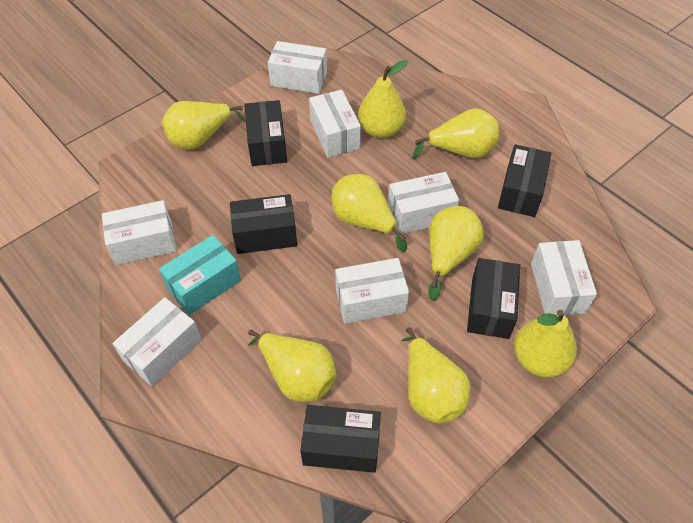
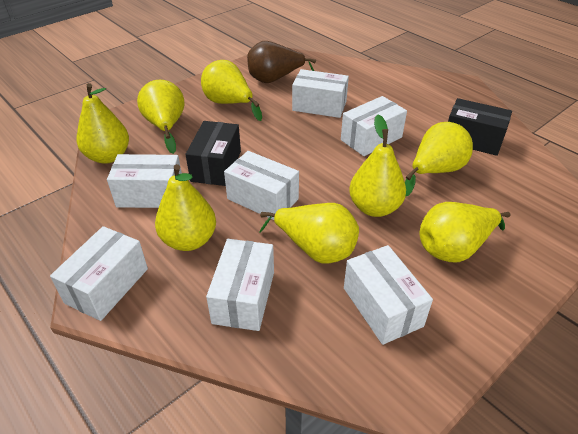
black box: 5 -> 2
brown pear: 0 -> 1
turquoise box: 1 -> 0

